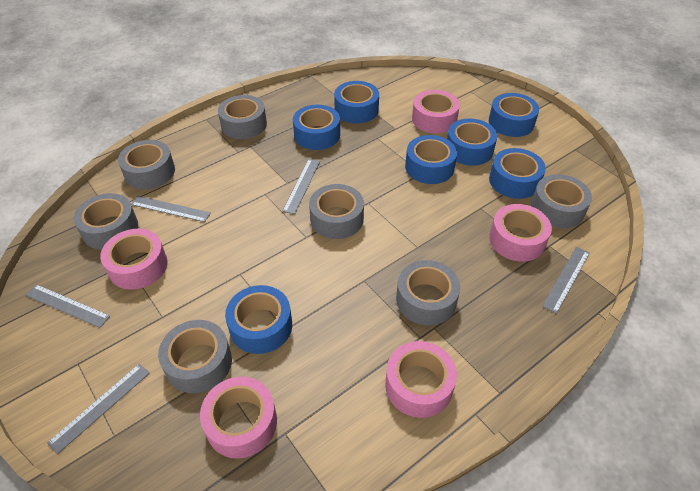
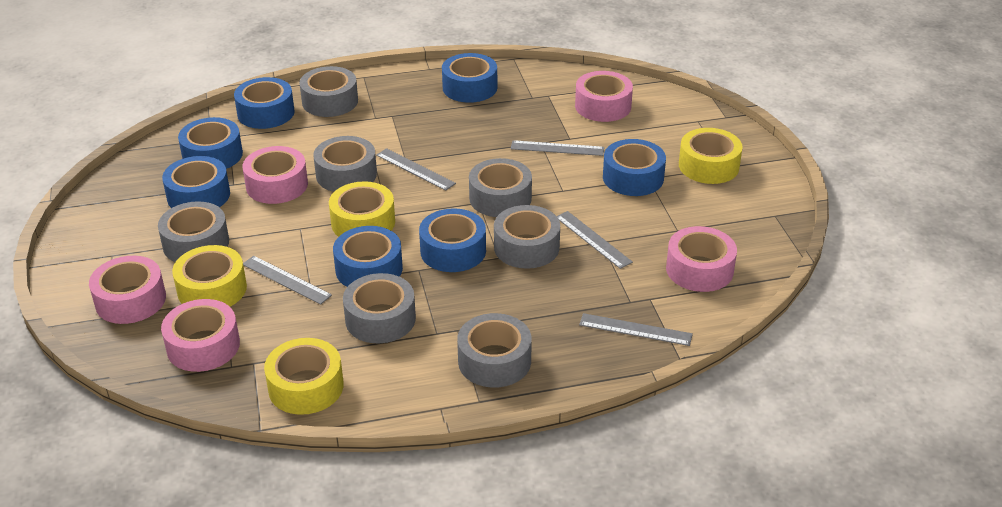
yellow tape: 0 -> 4

